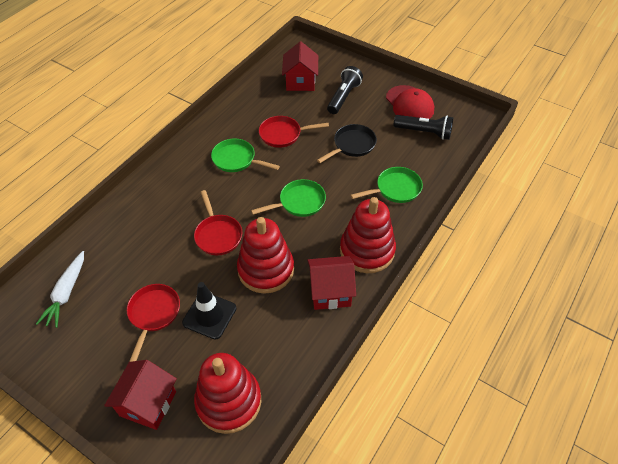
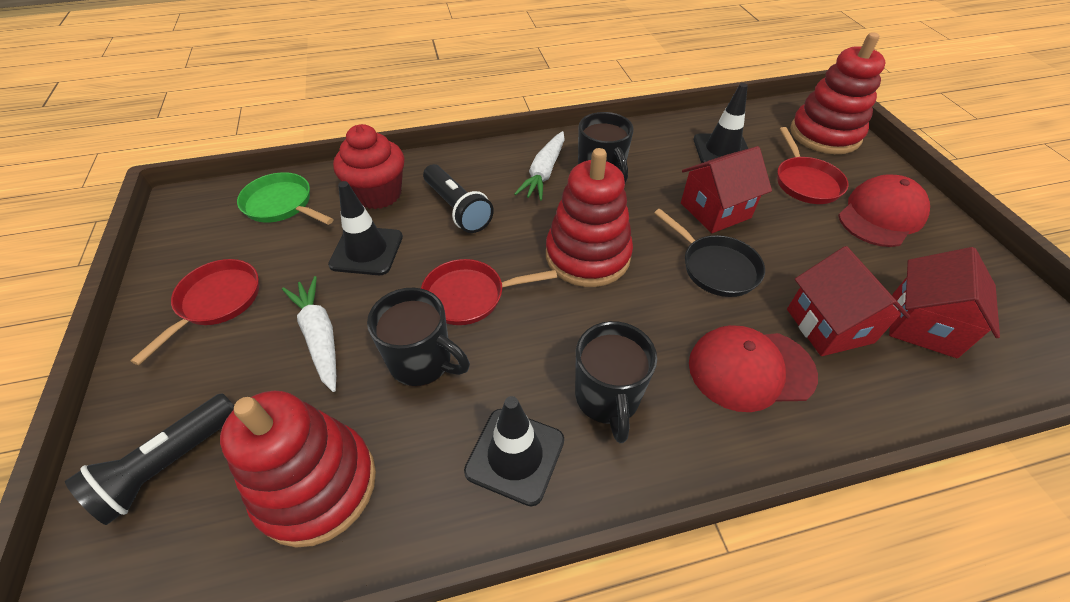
black mug: 0 -> 3
black traffic cone: 1 -> 3
green pan: 3 -> 1
red cap: 1 -> 2
red cupcake: 0 -> 1
white carrot: 1 -> 2

